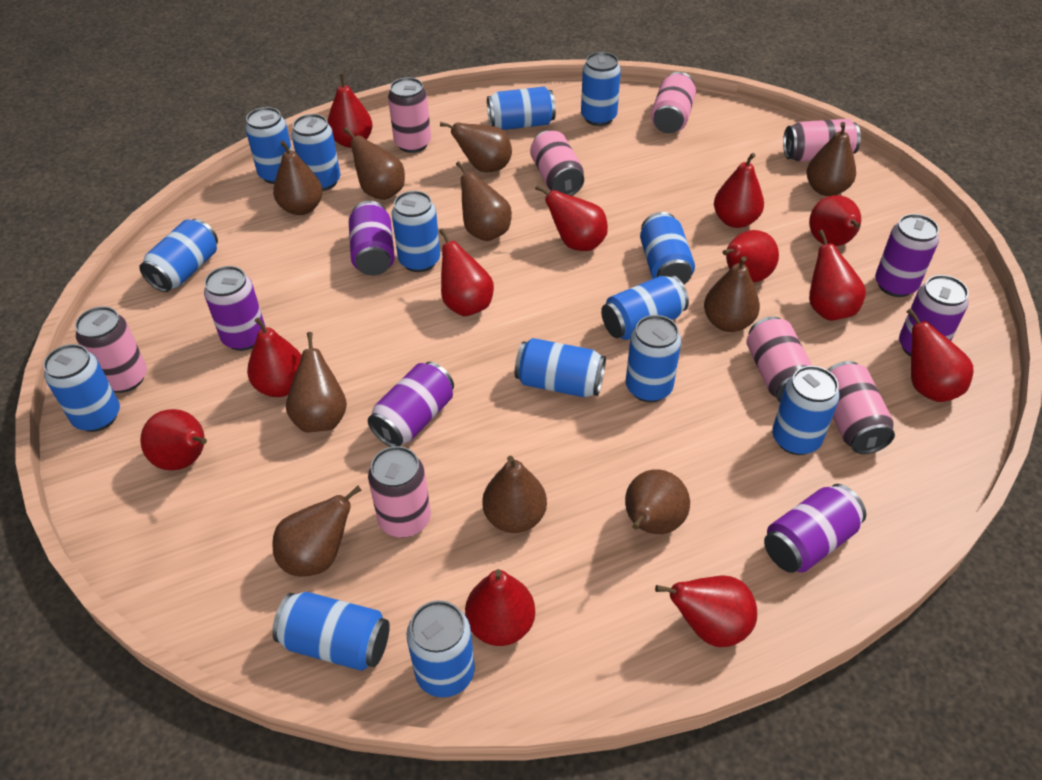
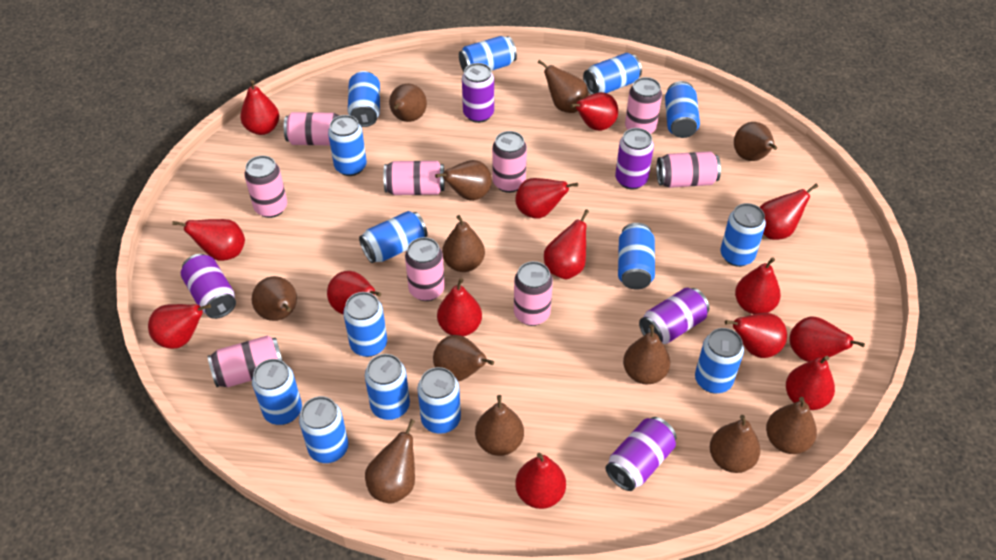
brown pear: 10 -> 12
pink can: 8 -> 9
purple can: 6 -> 5
red pear: 12 -> 14

